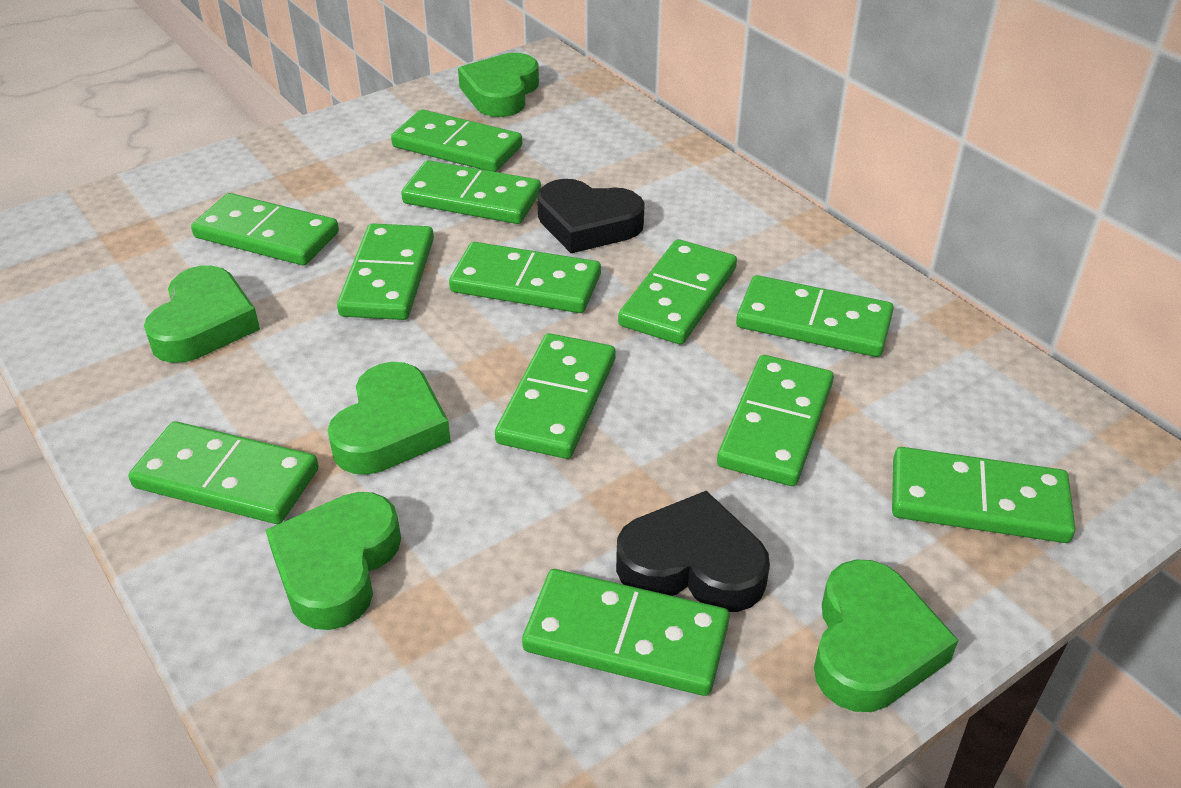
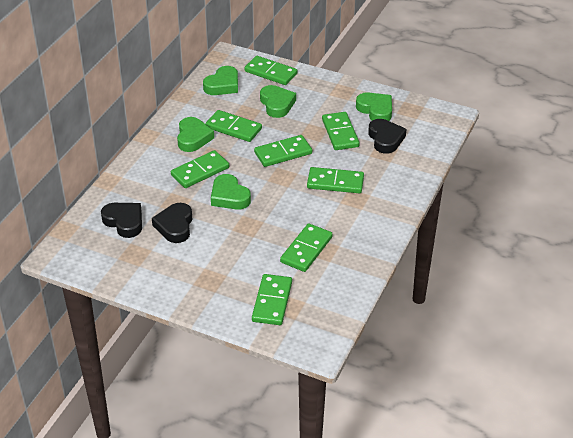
black heart: 2 -> 3
green domino: 12 -> 8

